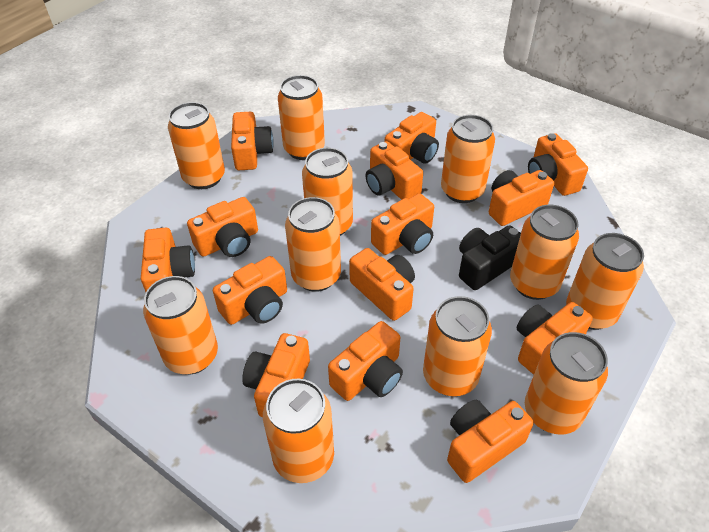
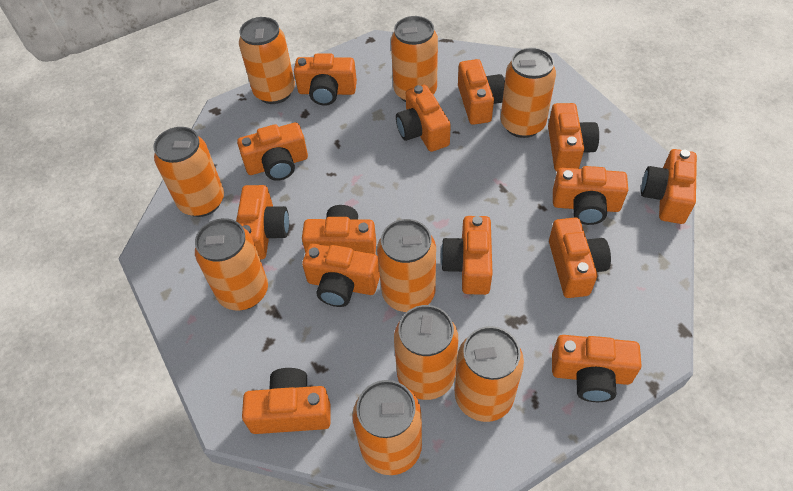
black camera: 1 -> 0
orange can: 11 -> 9

